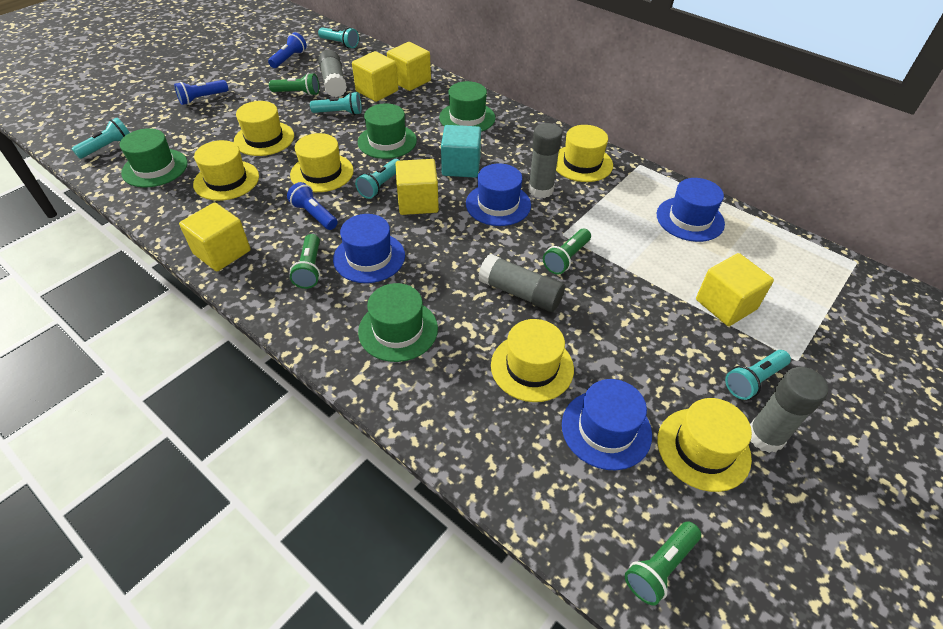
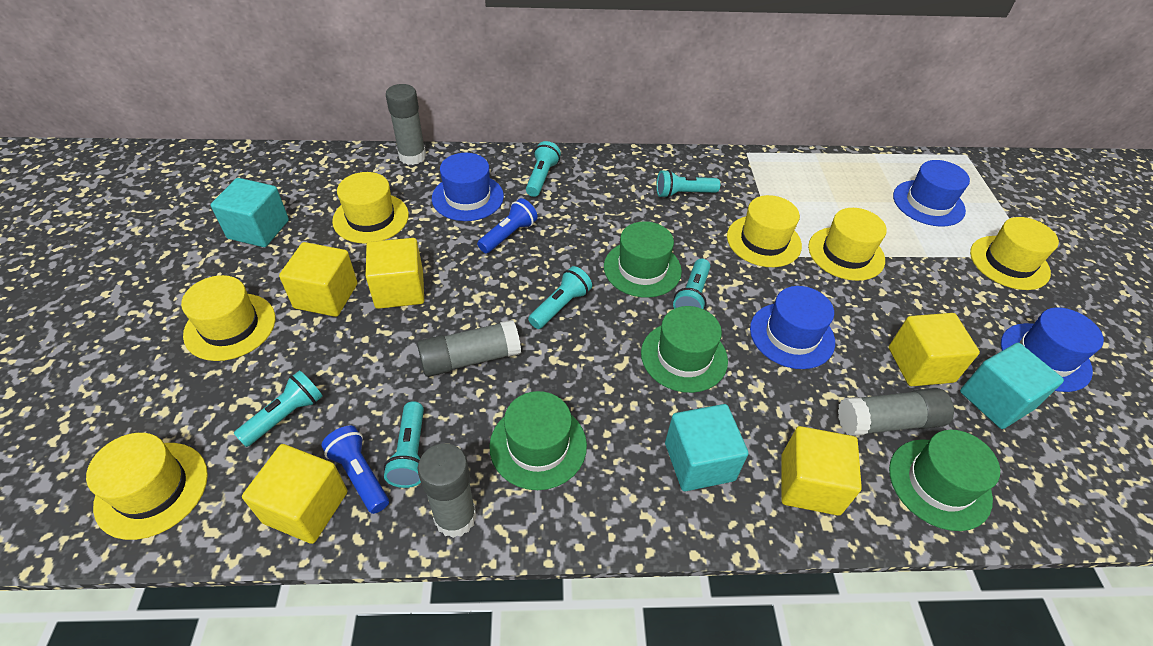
blue flashlight: 3 -> 2
green flashlight: 4 -> 0
turquoise cube: 1 -> 3
turquoise flashlight: 5 -> 6

